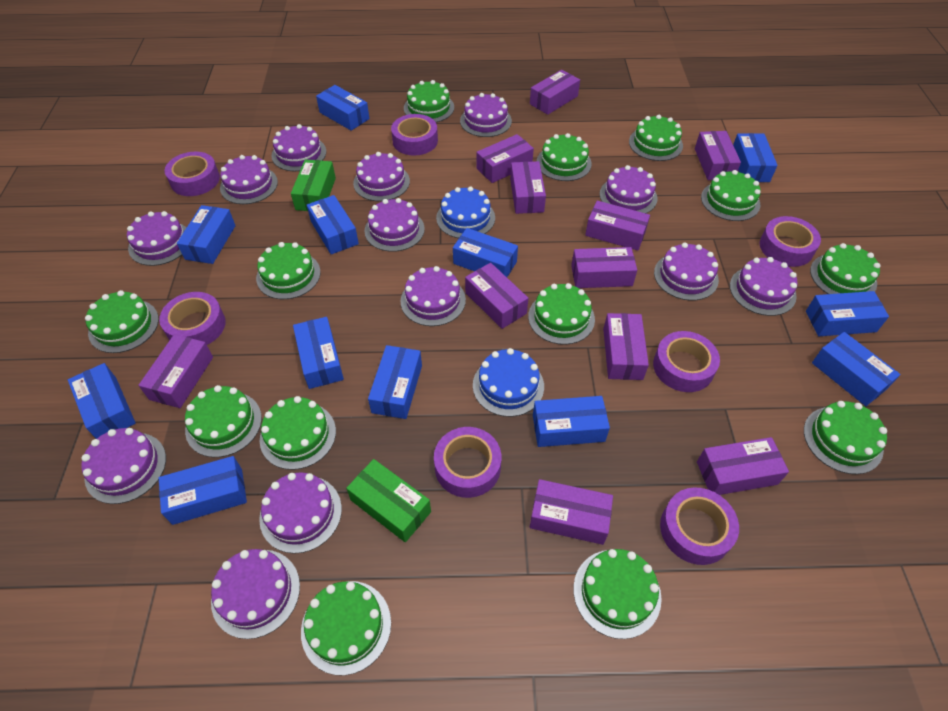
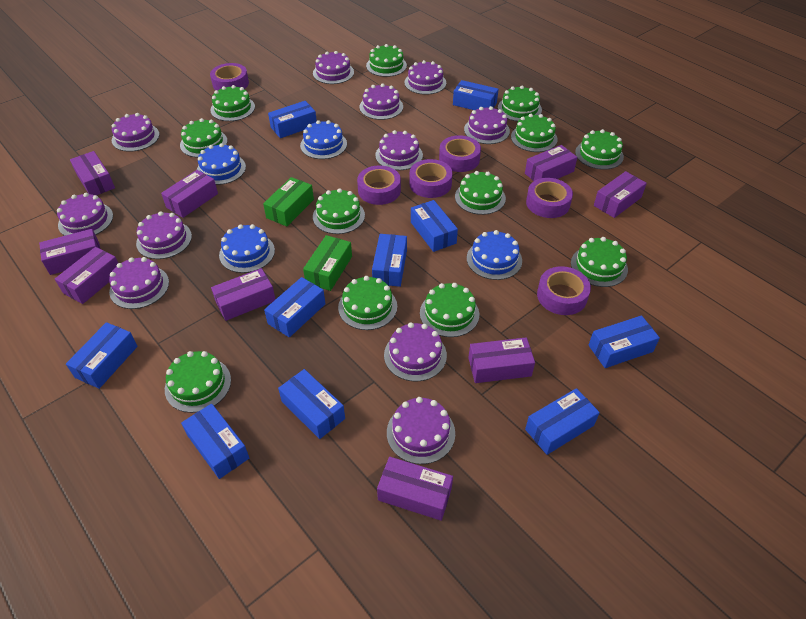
blue box: 12 -> 10
blue cake: 2 -> 4
green cake: 13 -> 12
purple box: 11 -> 9
purple cake: 13 -> 11
purple tape: 7 -> 6

